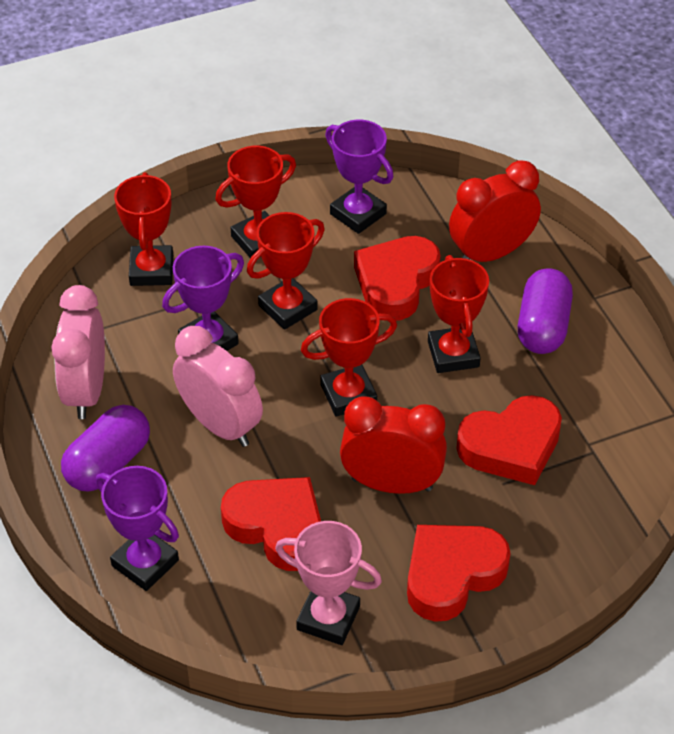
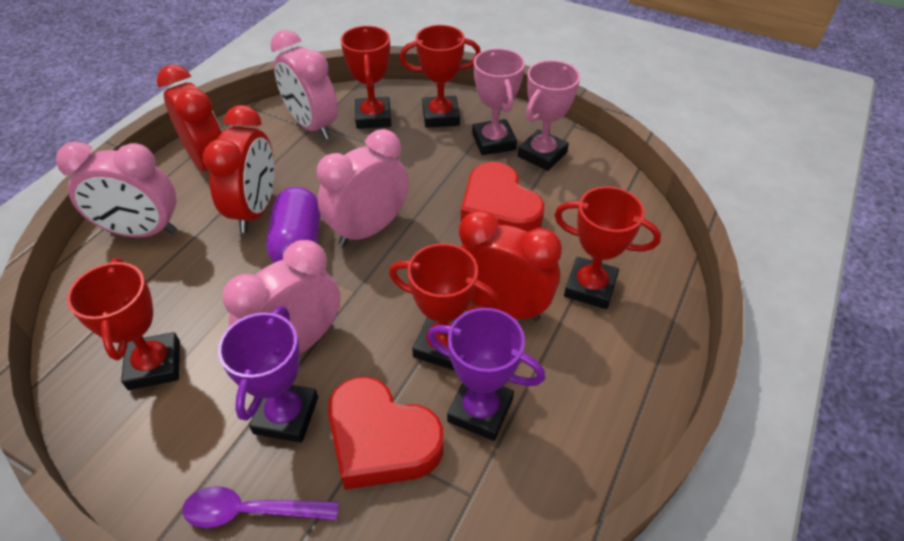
pink clock: 2 -> 4
pink trophy: 1 -> 2
purple capsule: 2 -> 1
purple spoon: 0 -> 1
purple trophy: 3 -> 2
red clock: 2 -> 3
red heart: 4 -> 2

